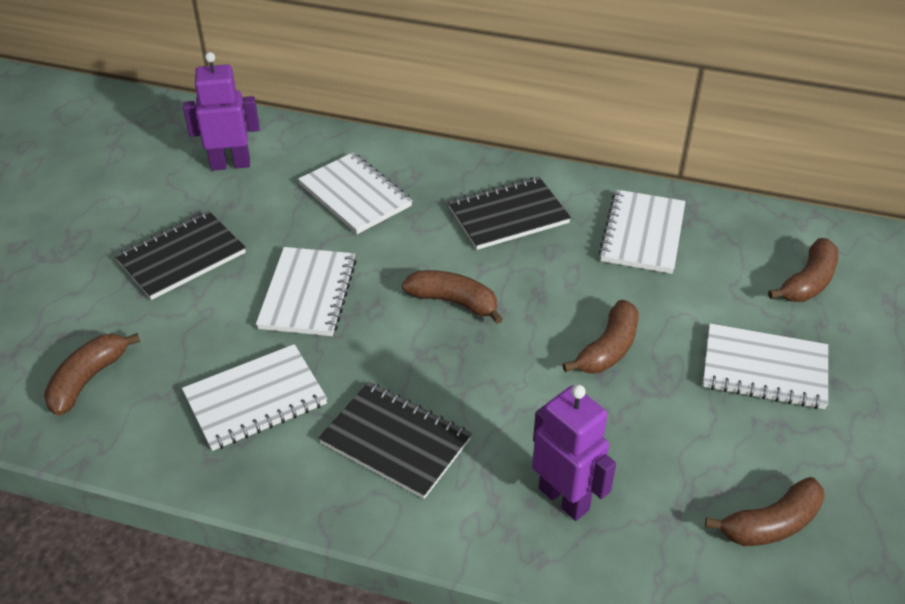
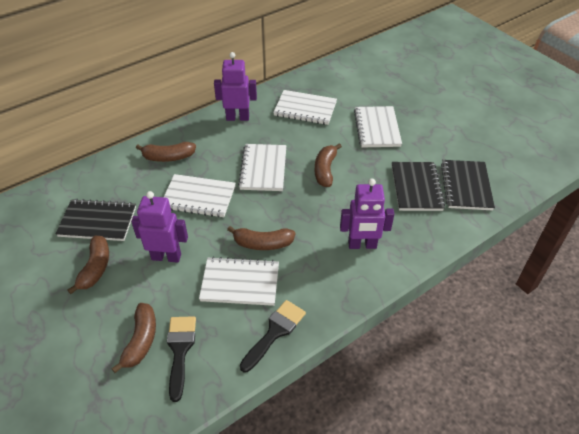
black brush: 0 -> 2
purple robot: 2 -> 3

